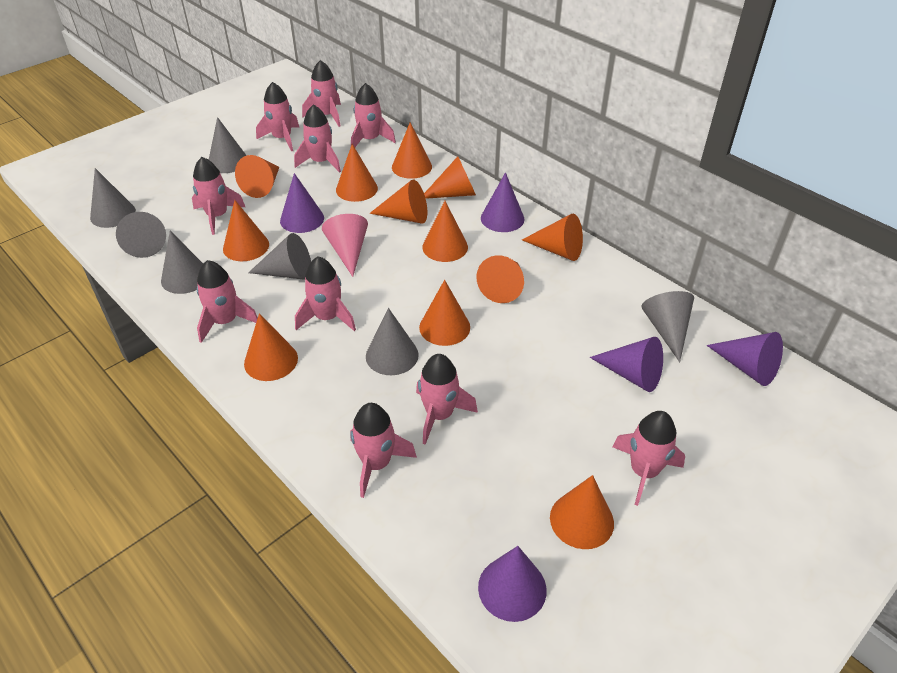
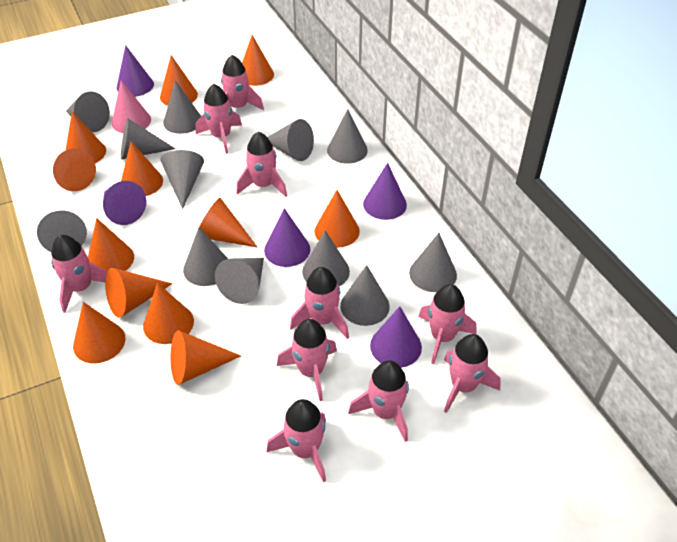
grey cone: 7 -> 12

